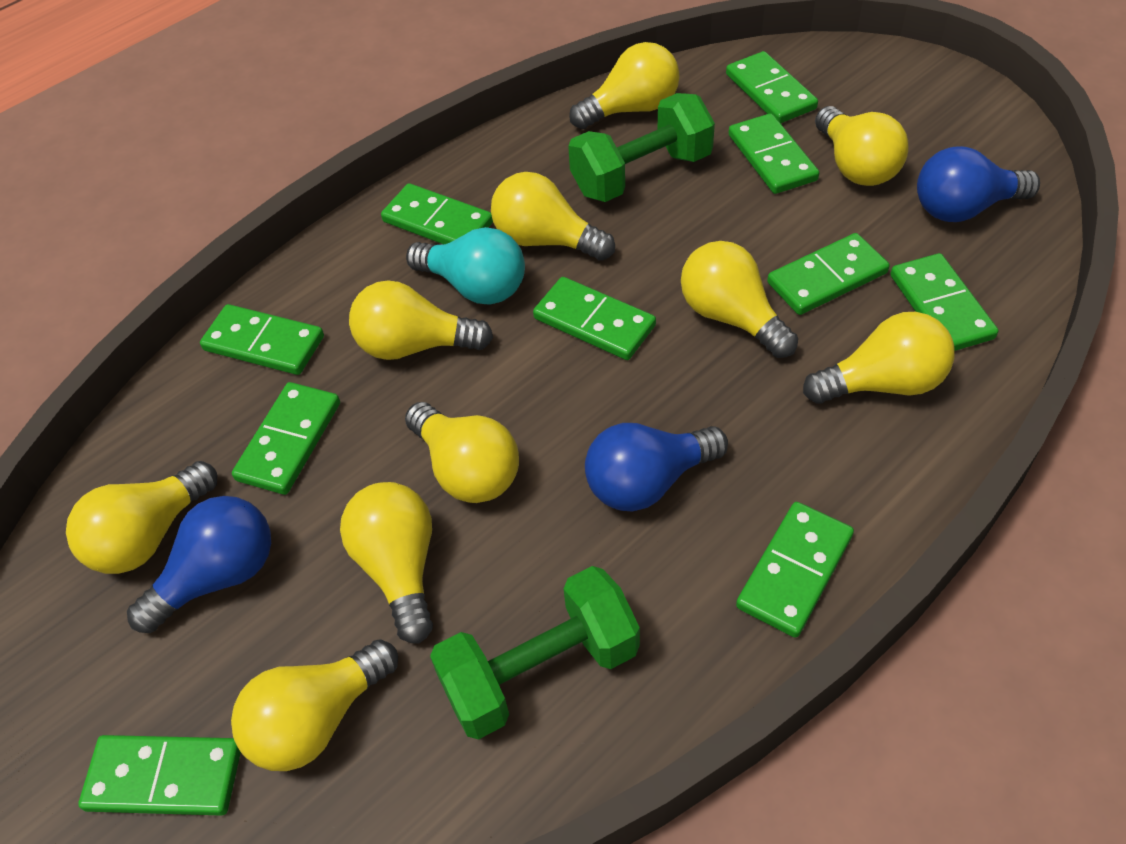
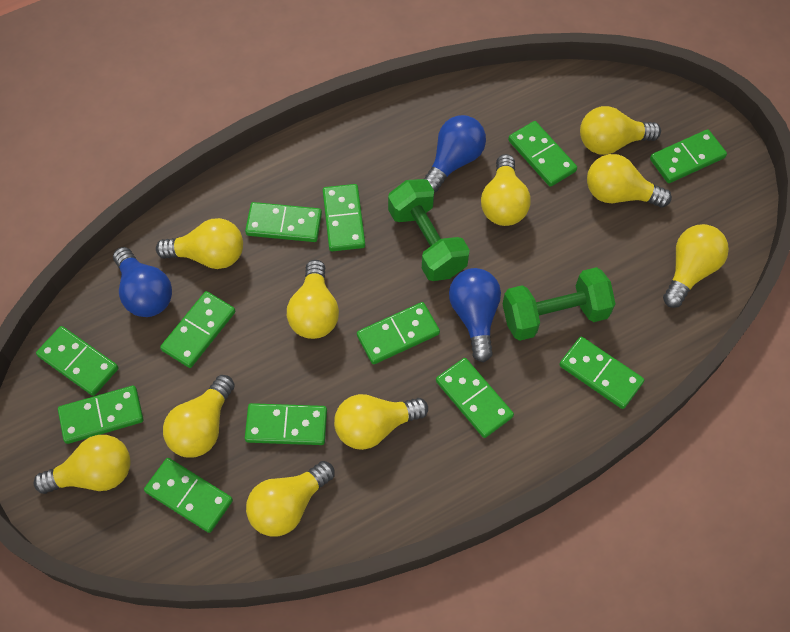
green domino: 10 -> 12
turquoise light bulb: 1 -> 0

